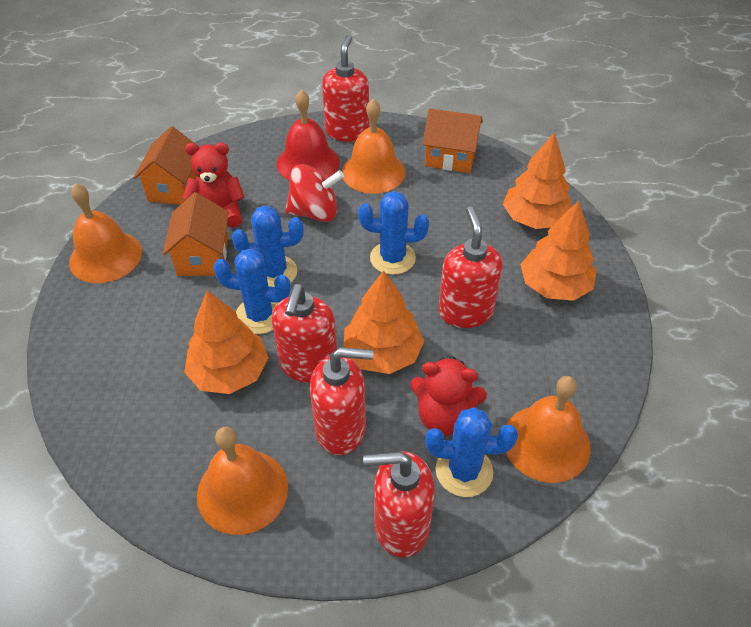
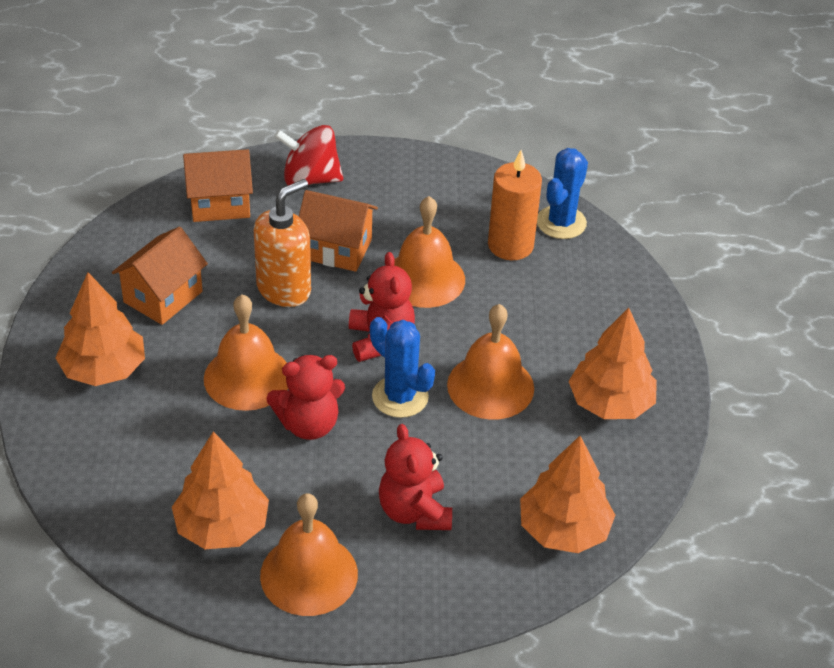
blue cactus: 4 -> 2
orange candle: 0 -> 1
orange soap dispenser: 0 -> 1
red bell: 1 -> 0
red soap dispenser: 5 -> 0
red teddy bear: 2 -> 3

